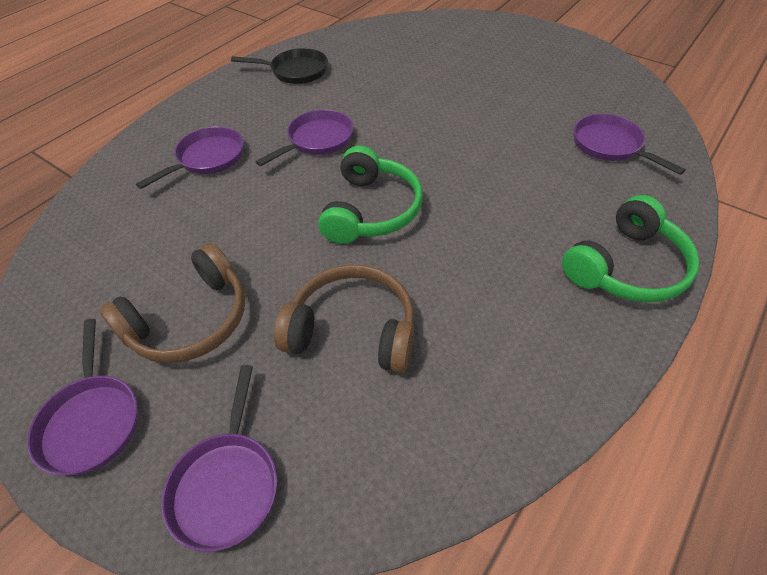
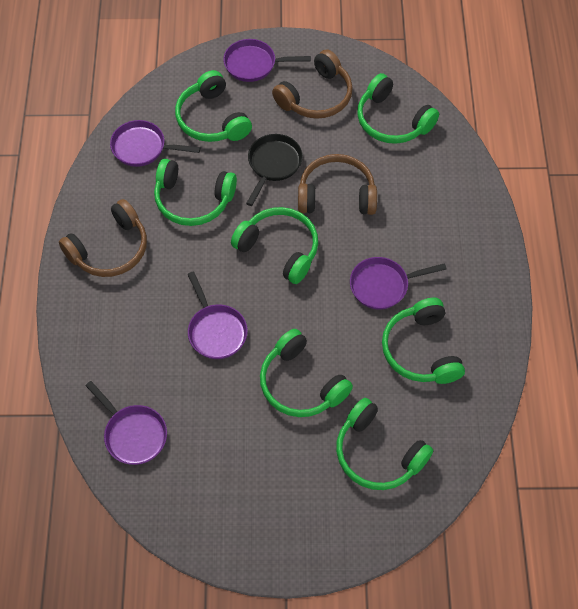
brown headphones: 2 -> 3
green headphones: 2 -> 7

